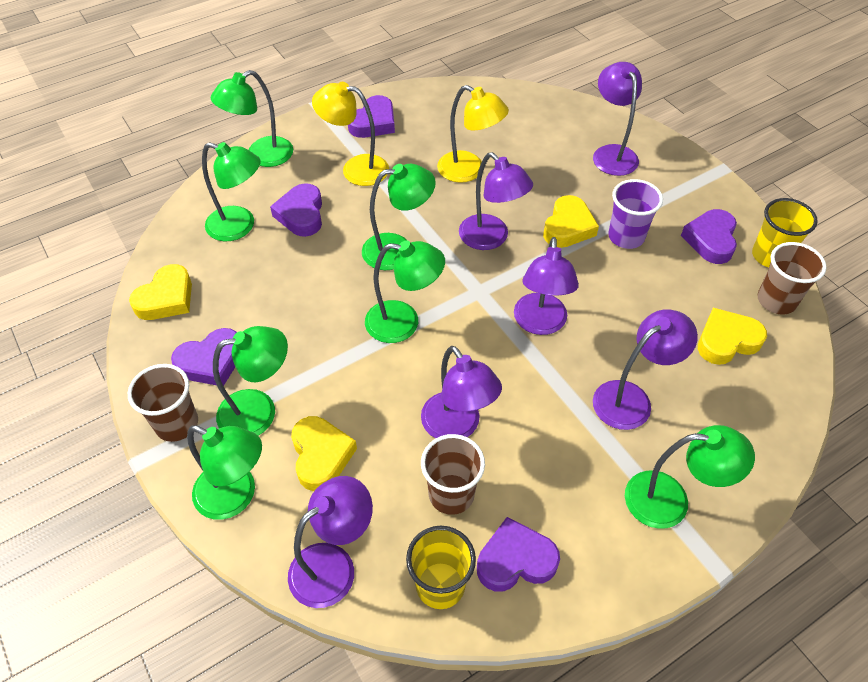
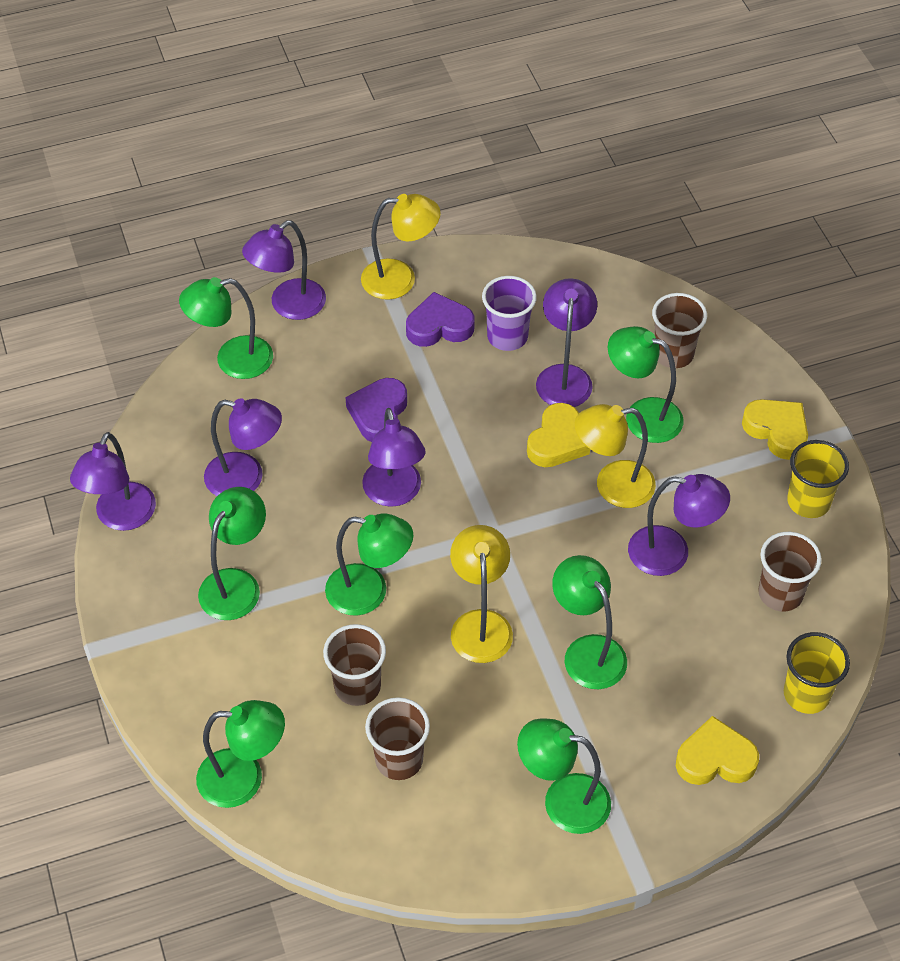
brown cup: 3 -> 4
purple heart: 5 -> 2
yellow heart: 4 -> 3
yellow lamp: 2 -> 3

